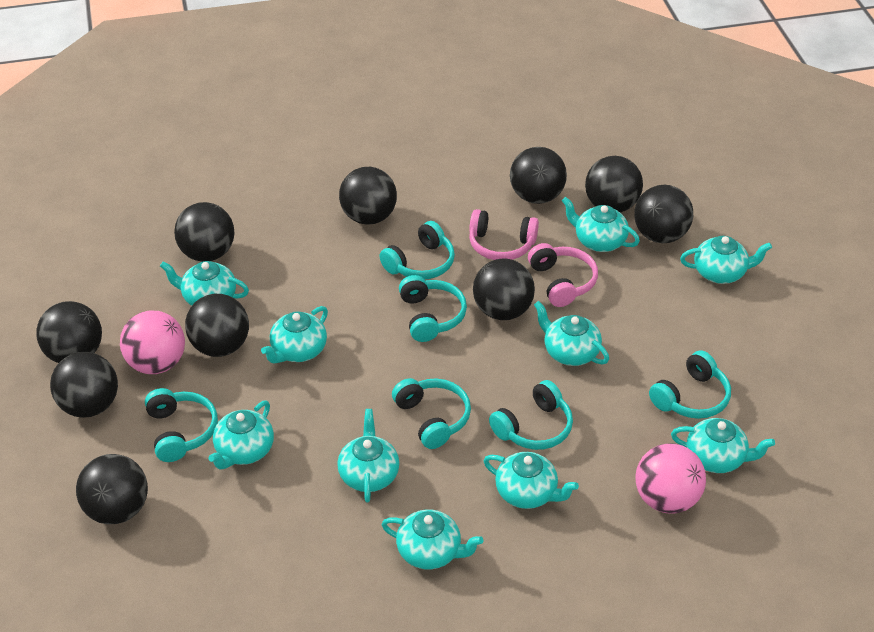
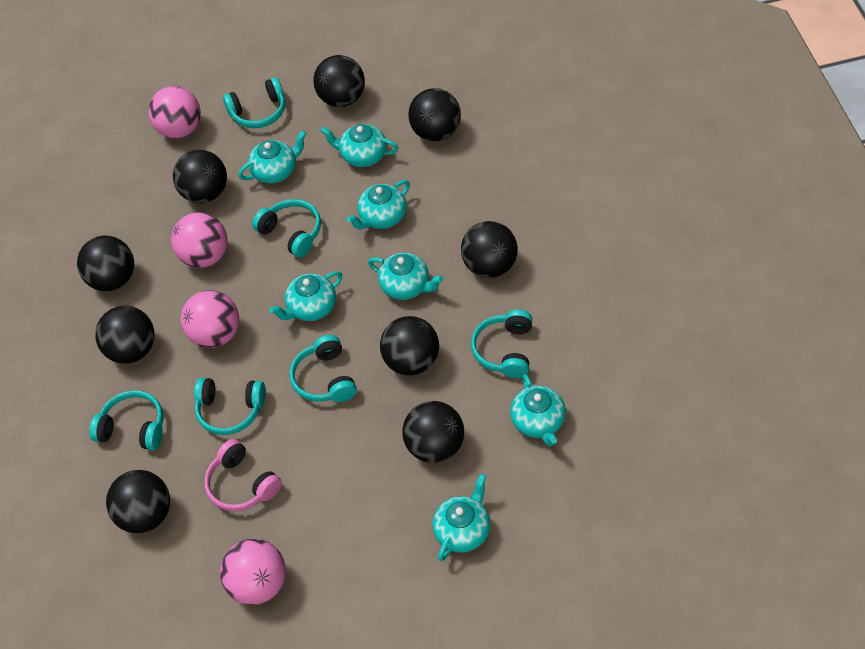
black ball: 10 -> 9
pink ball: 2 -> 4
pink headphones: 2 -> 1
turquoise teapot: 10 -> 7

